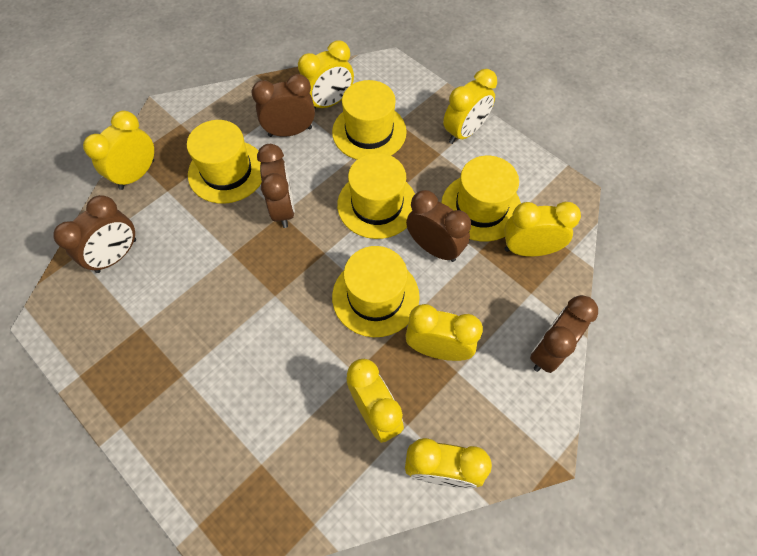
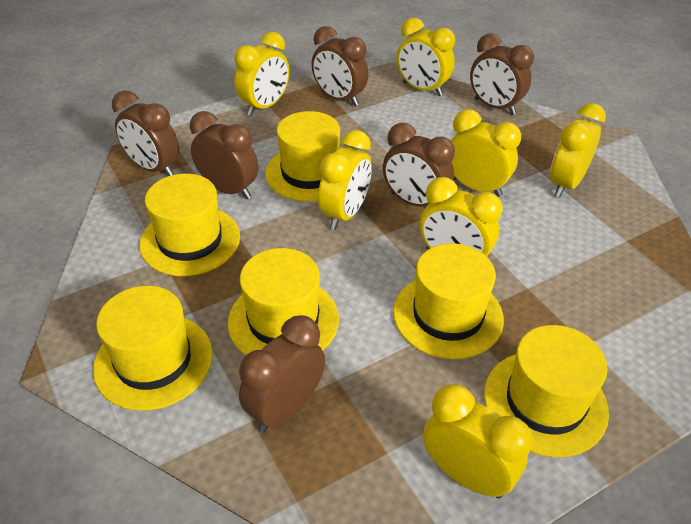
brown clock: 5 -> 6
yellow hat: 5 -> 6

